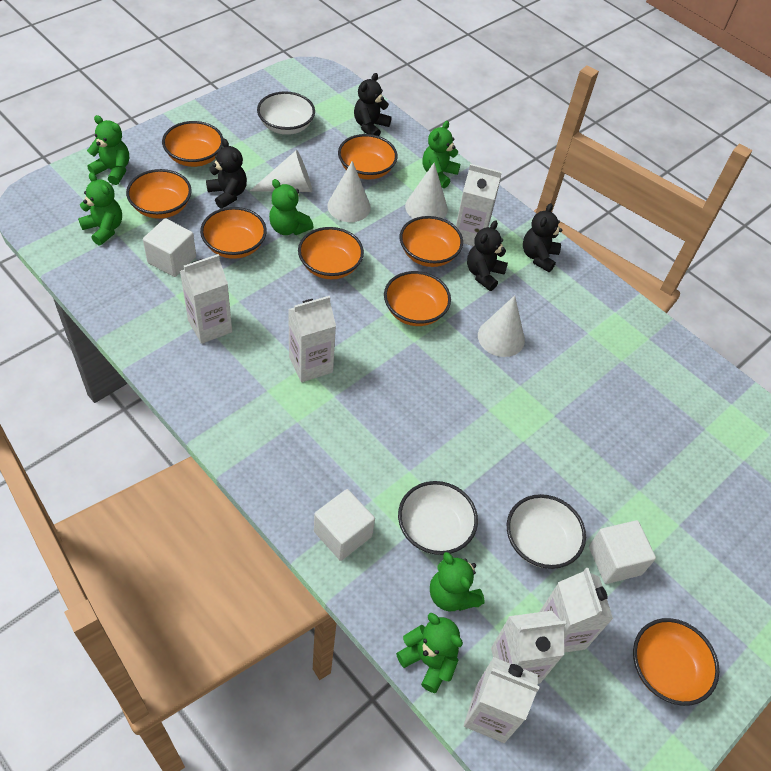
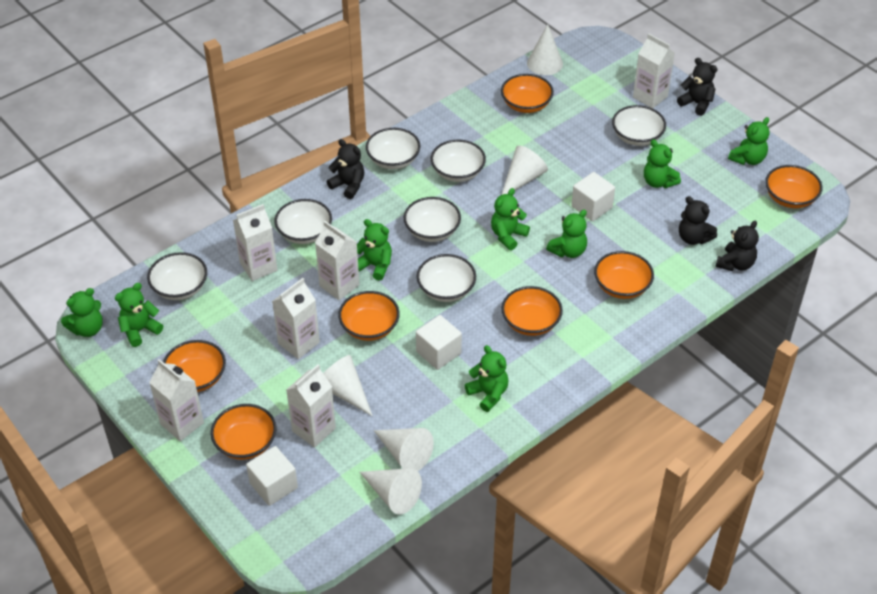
green teddy bear: 6 -> 8
orange bowl: 8 -> 7
white bowl: 3 -> 7
white cone: 4 -> 5

